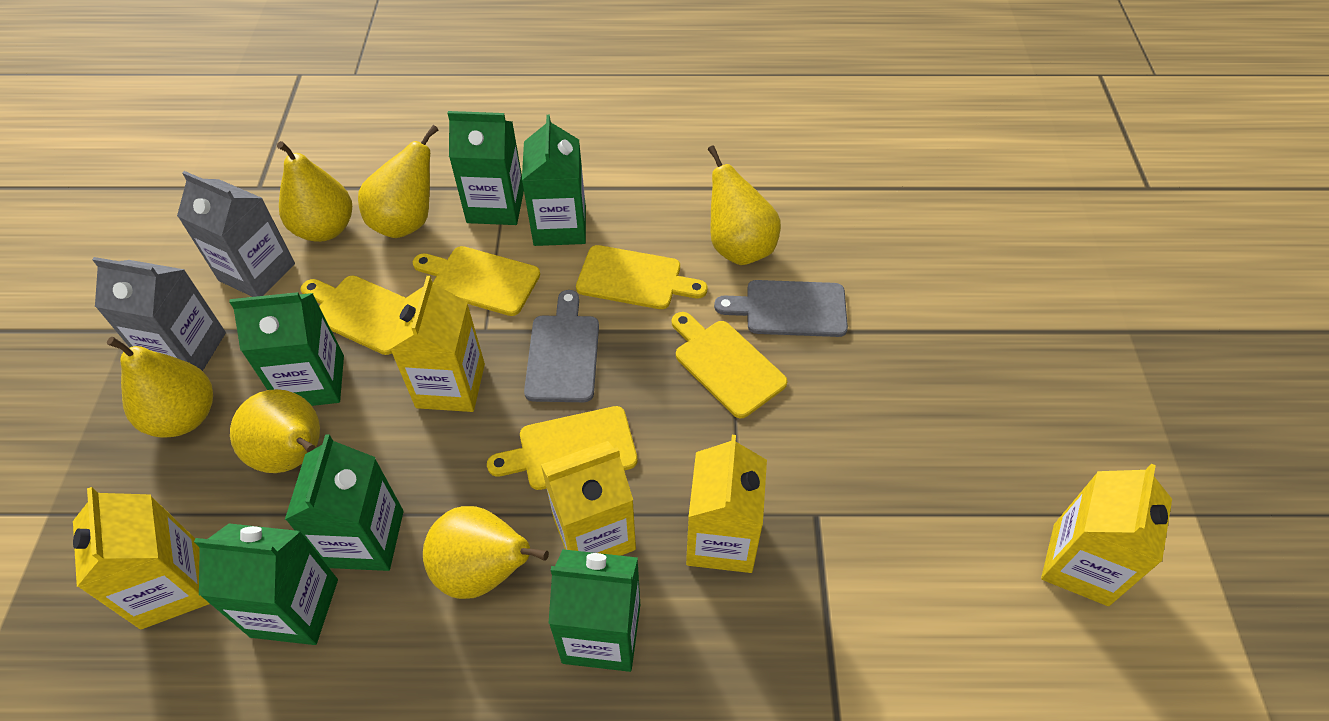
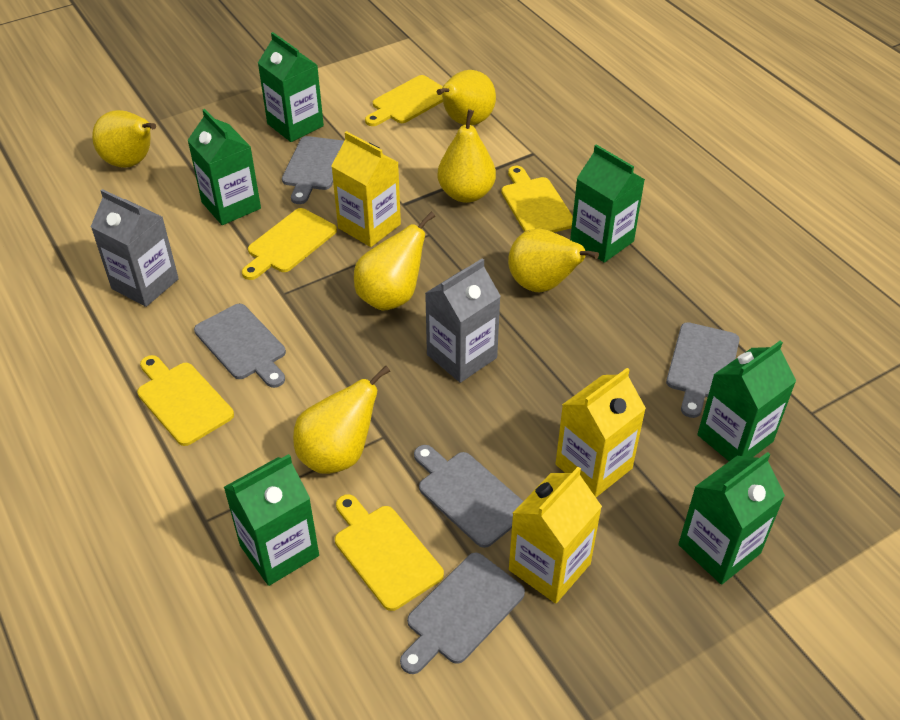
grey cutting board: 2 -> 5
yellow carton: 5 -> 3

